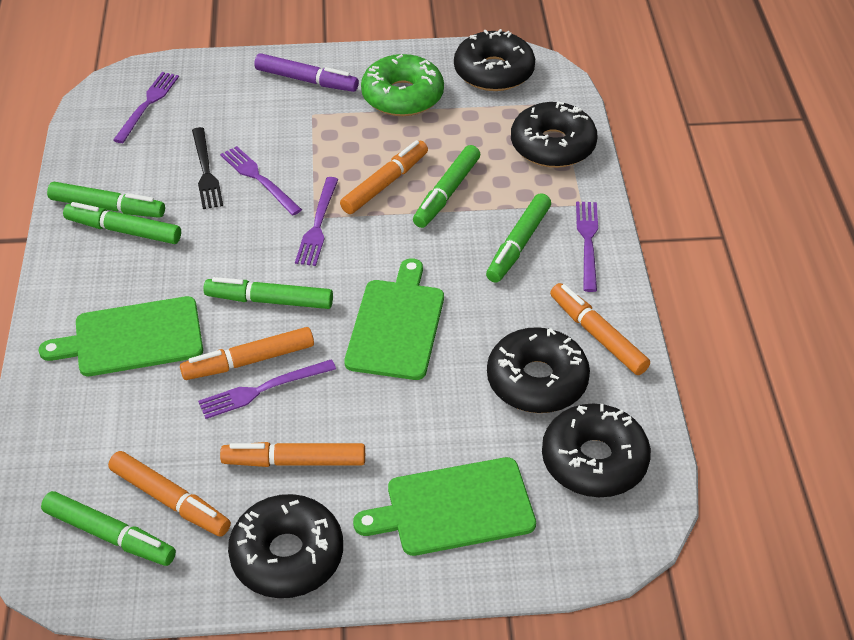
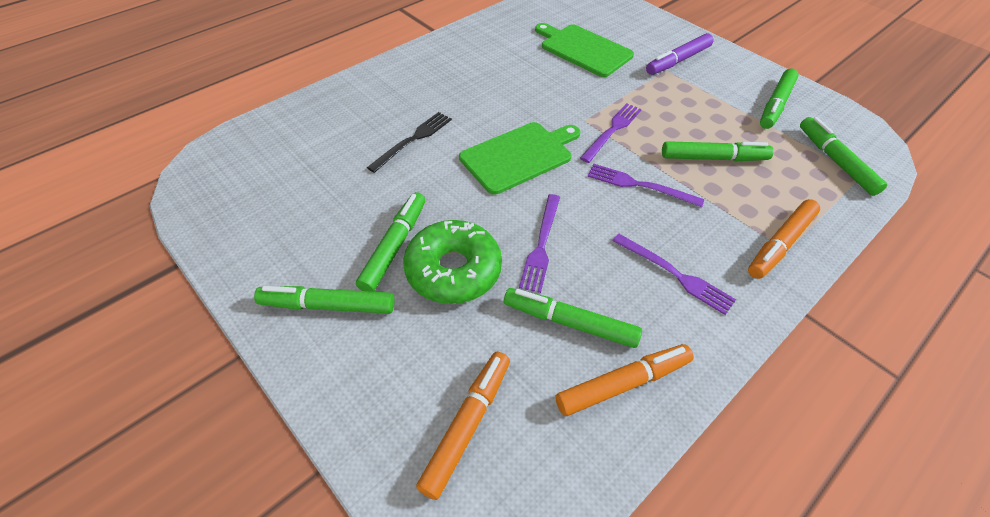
black donut: 5 -> 0
green cutting board: 3 -> 2
orange marker: 5 -> 3
purple fork: 5 -> 4

